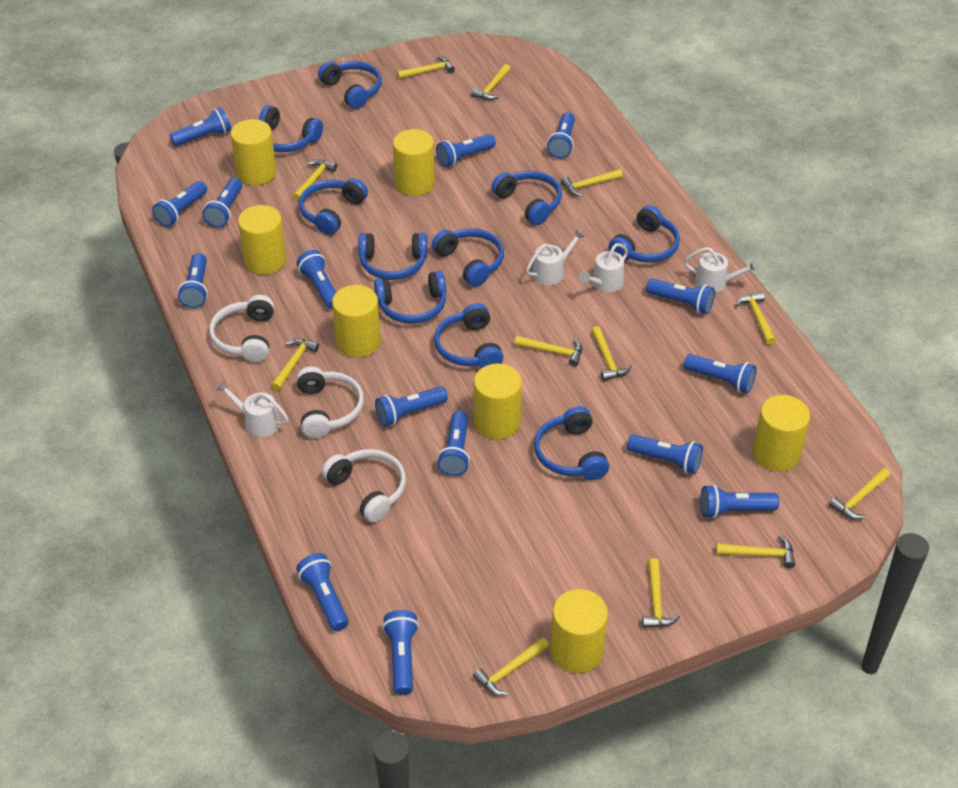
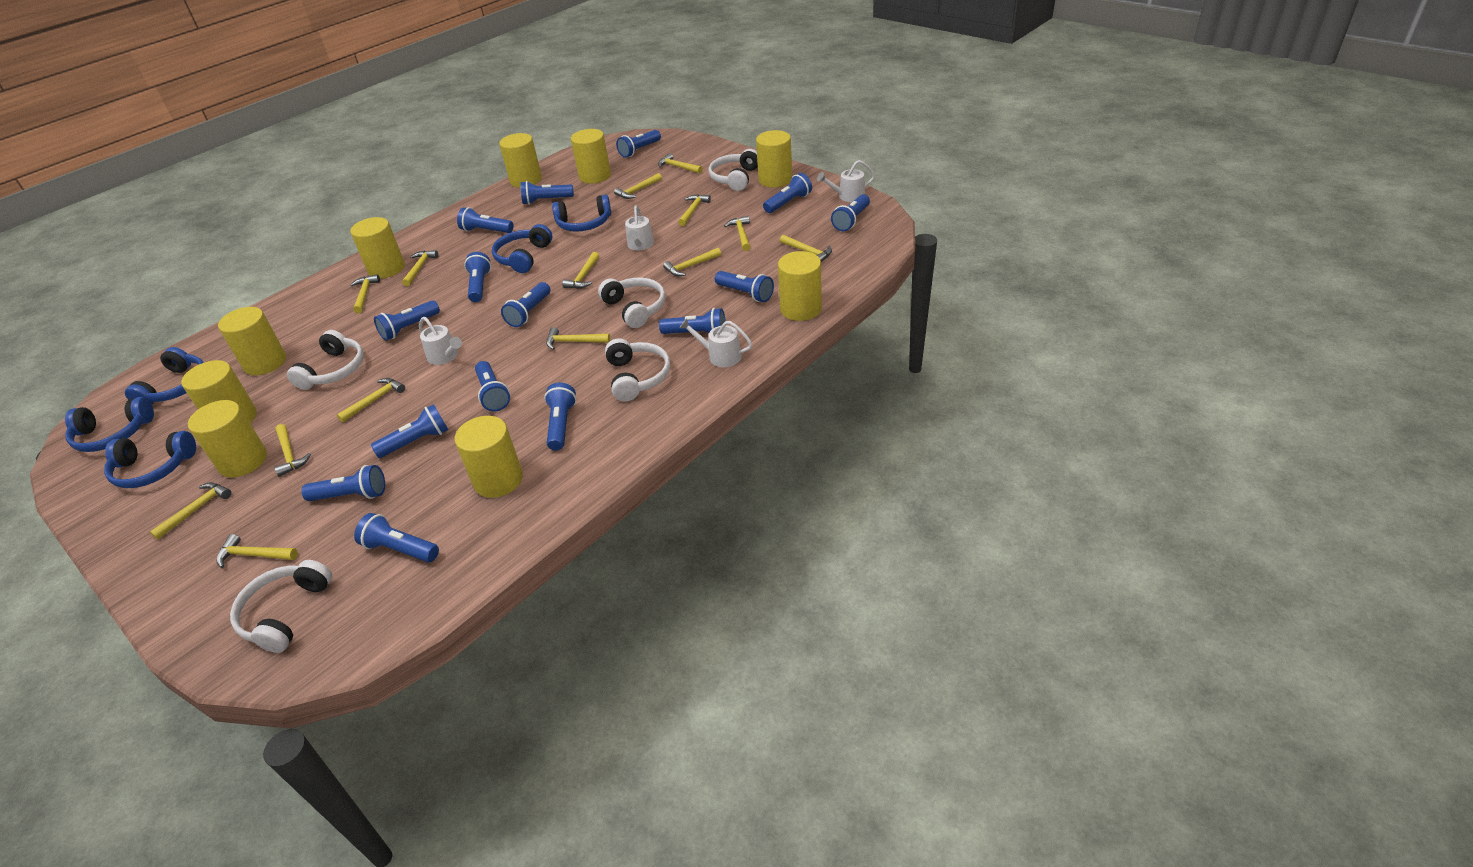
blue headphones: 10 -> 5
white headphones: 3 -> 5
yellow cylinder: 7 -> 9
yellow hammer: 12 -> 14

